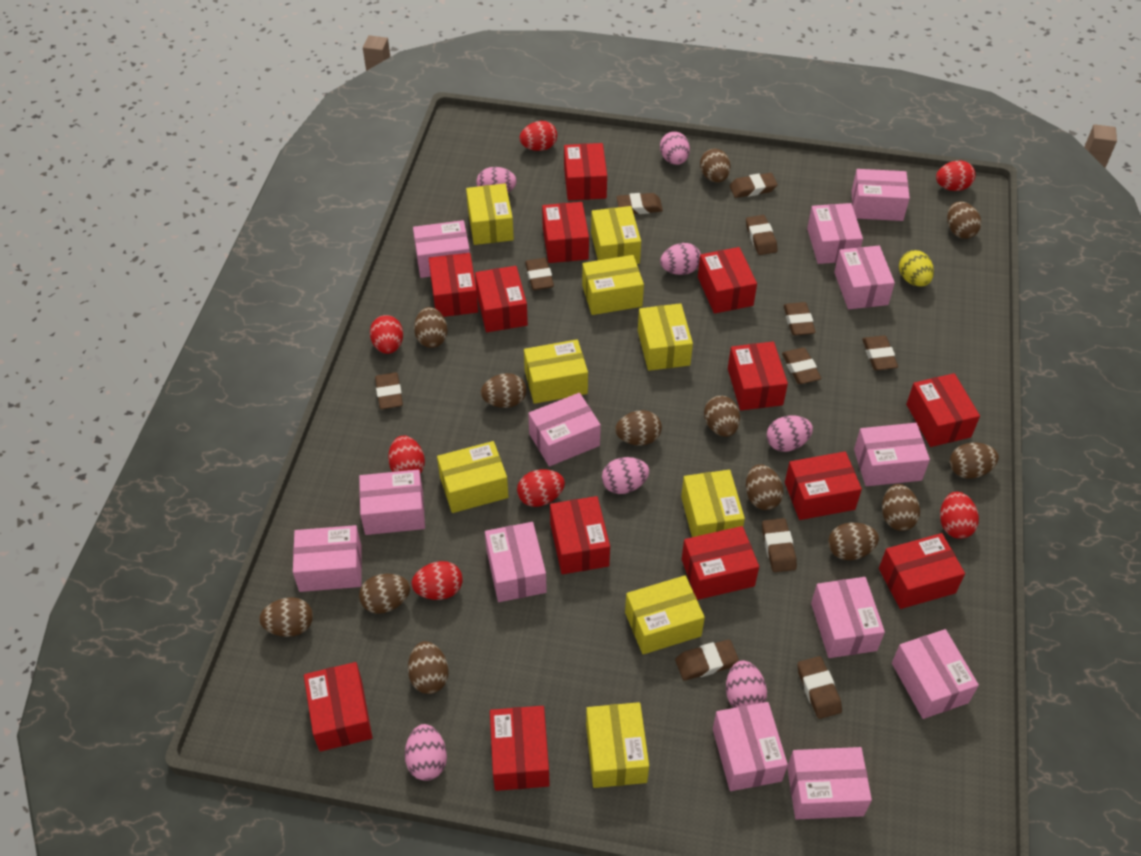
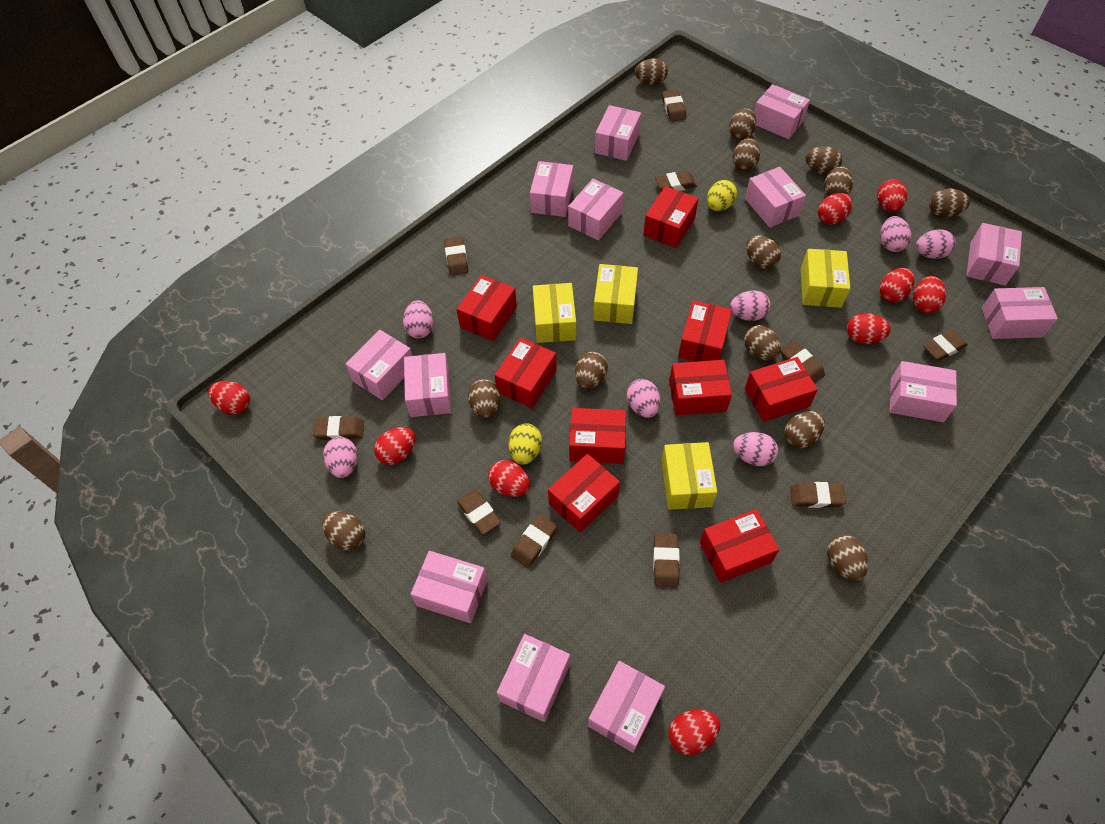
brown eraser: 11 -> 10
red box: 13 -> 9
red egg: 7 -> 9
yellow box: 9 -> 4
yellow egg: 1 -> 2

